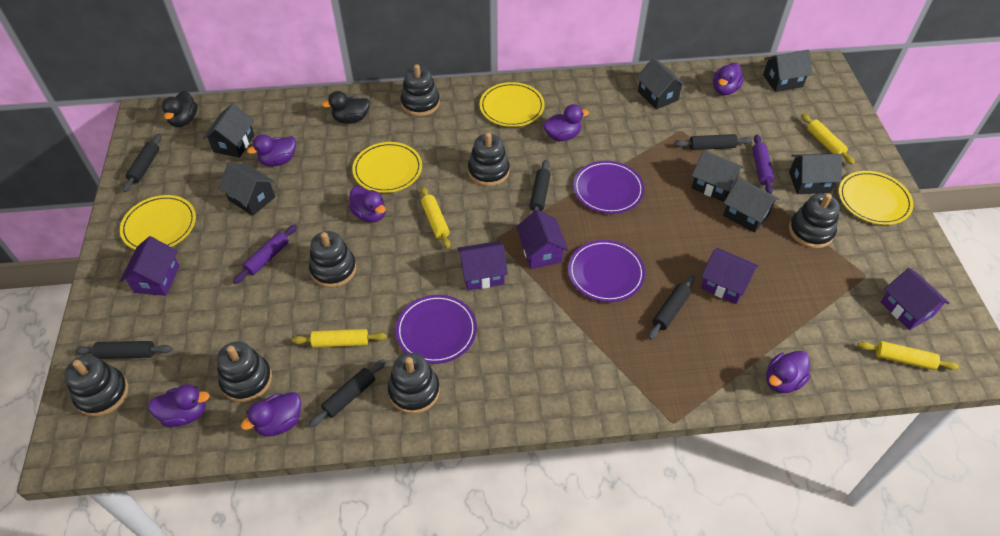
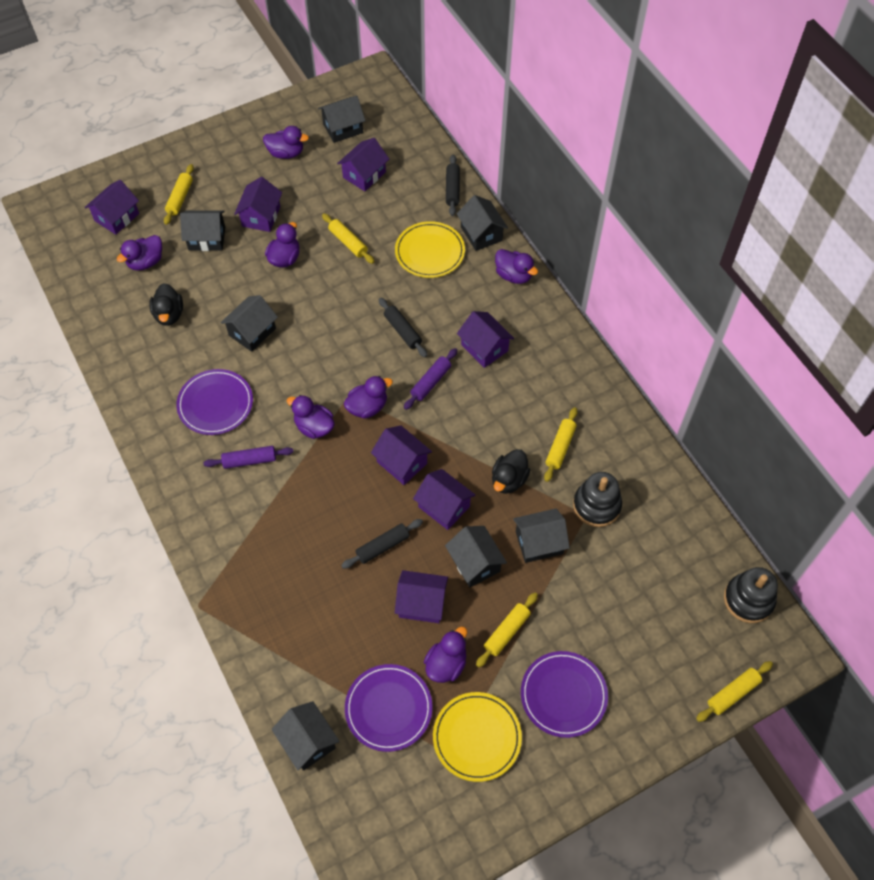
black rolling pin: 6 -> 3
black stacking toy: 7 -> 2
purple house: 5 -> 7
yellow plate: 4 -> 2
yellow rolling pin: 4 -> 5

